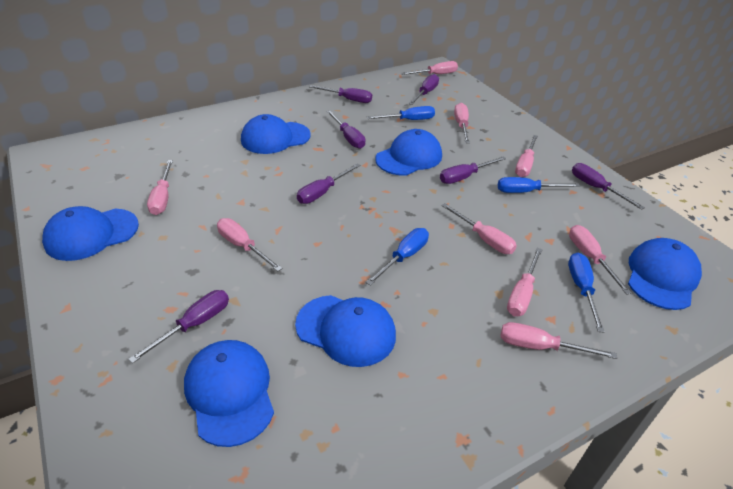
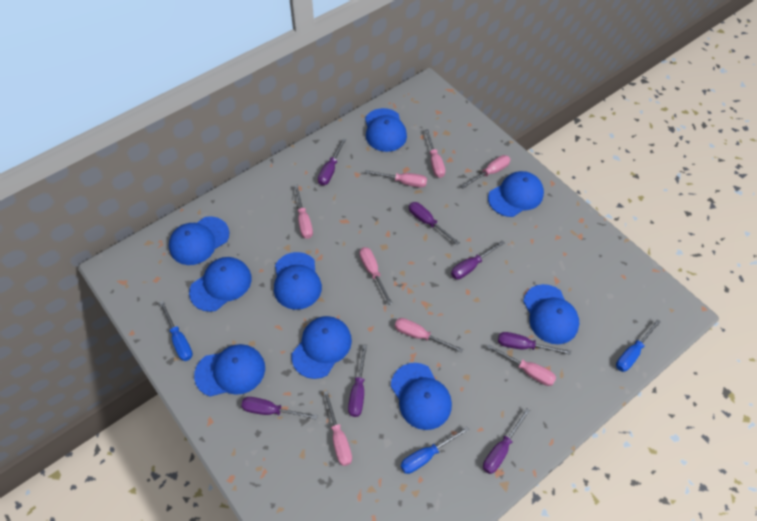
blue cap: 6 -> 9
blue screwdriver: 4 -> 3
pink screwdriver: 9 -> 8

